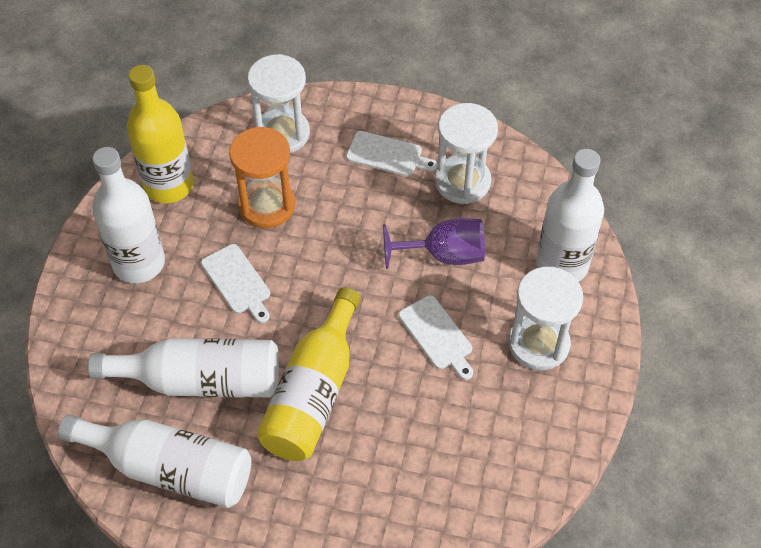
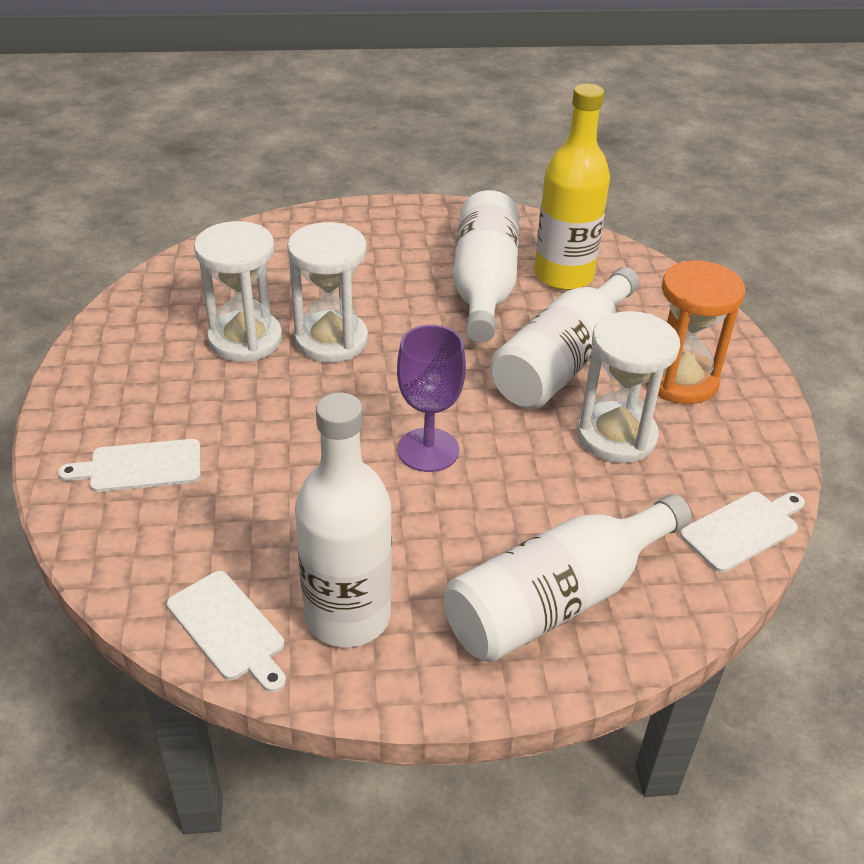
yellow bottle: 2 -> 1

